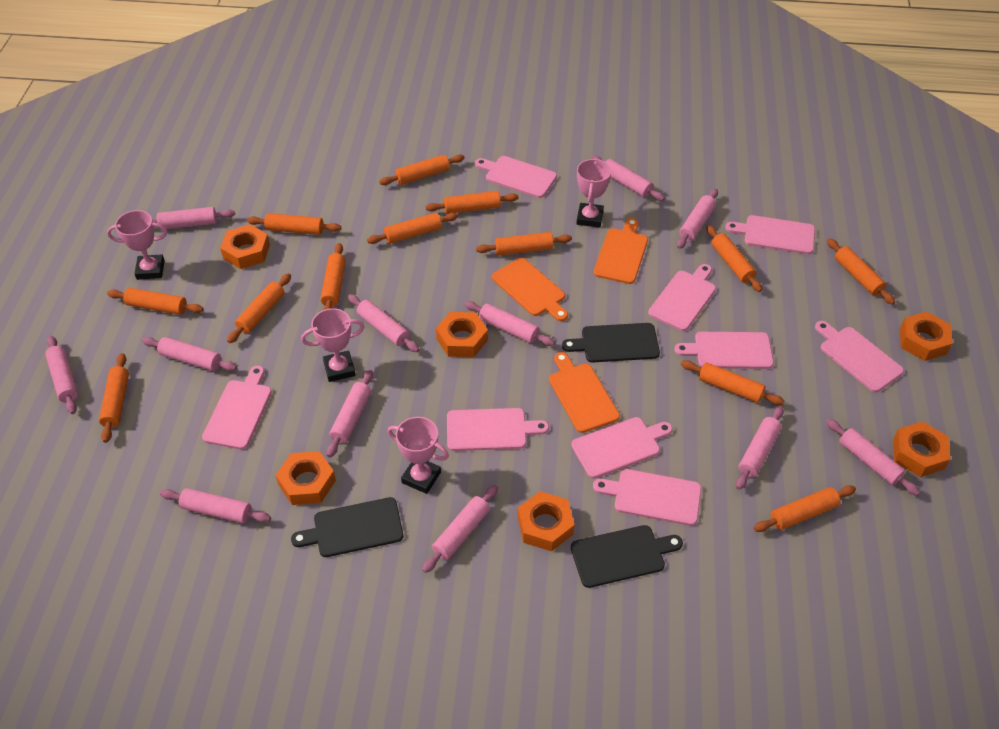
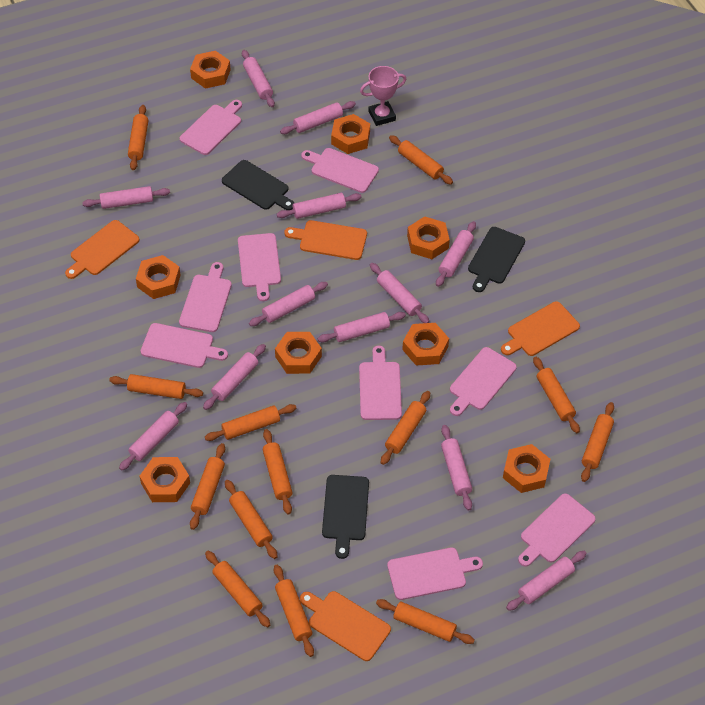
orange cutting board: 3 -> 4
orange nut: 6 -> 8
pink trophy: 4 -> 1

